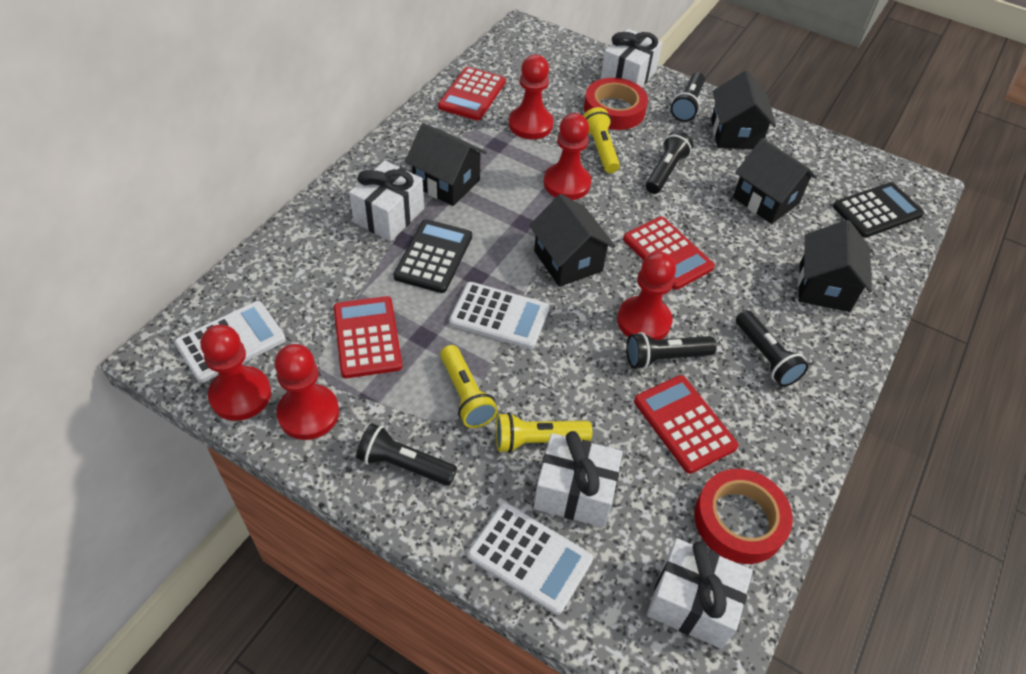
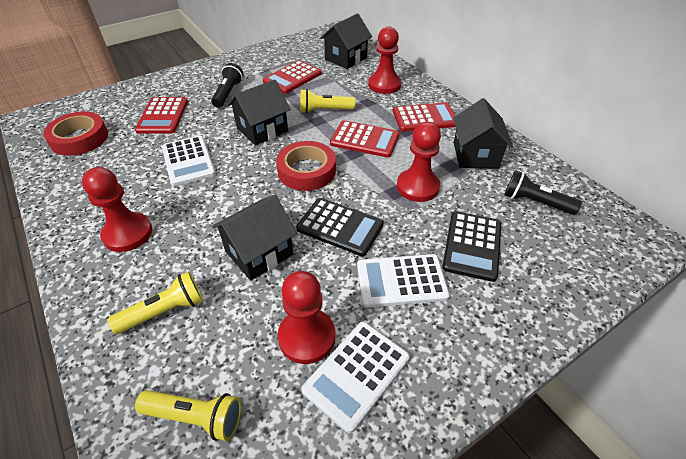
black flashlight: 5 -> 2
black house: 5 -> 4
red pawn: 5 -> 4
white gift: 4 -> 0

